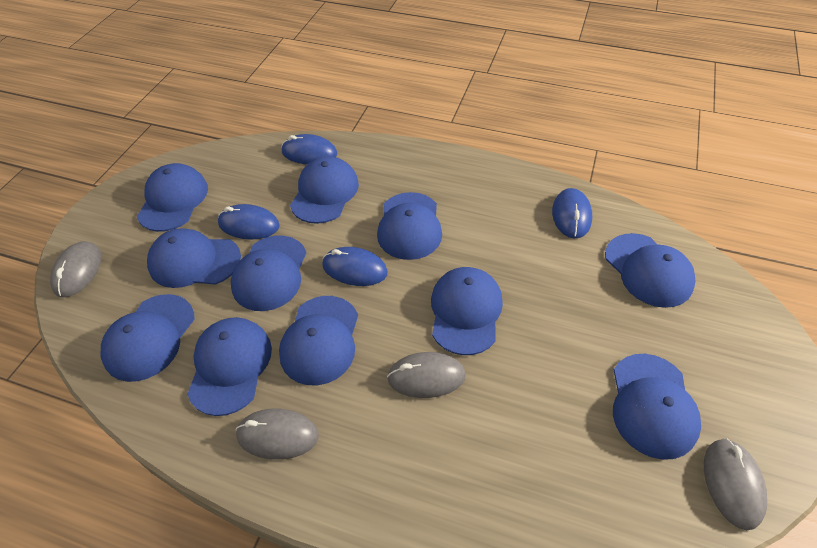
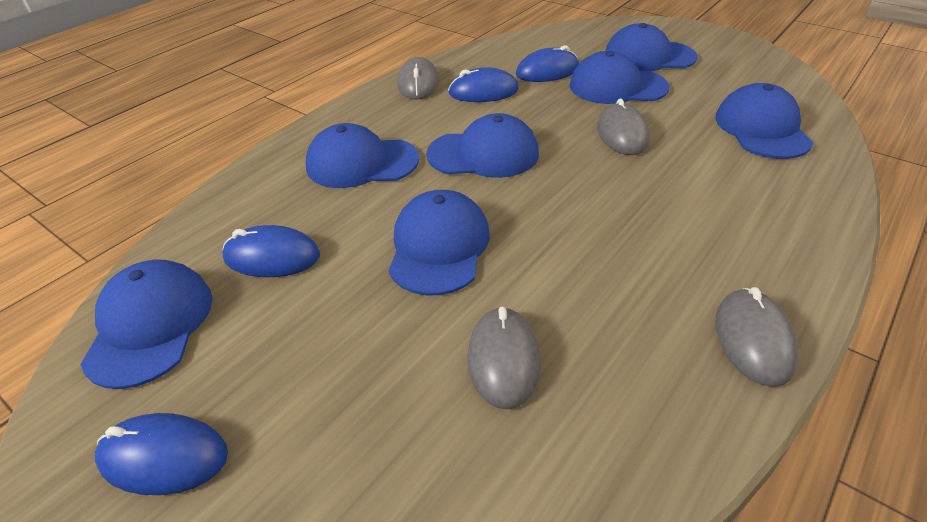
blue cap: 11 -> 7

